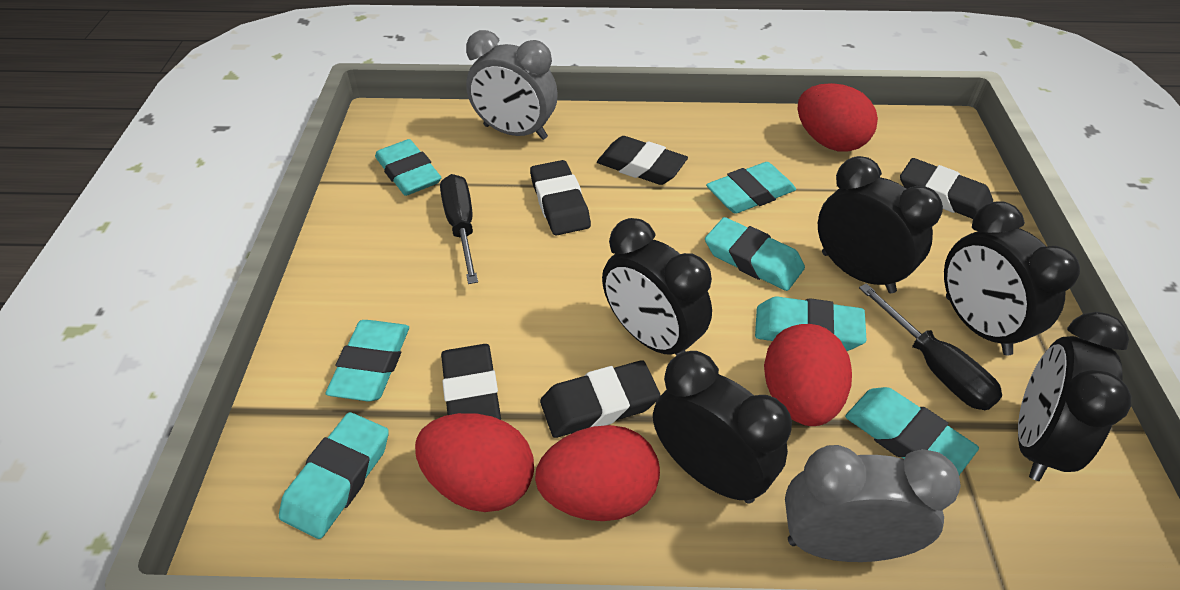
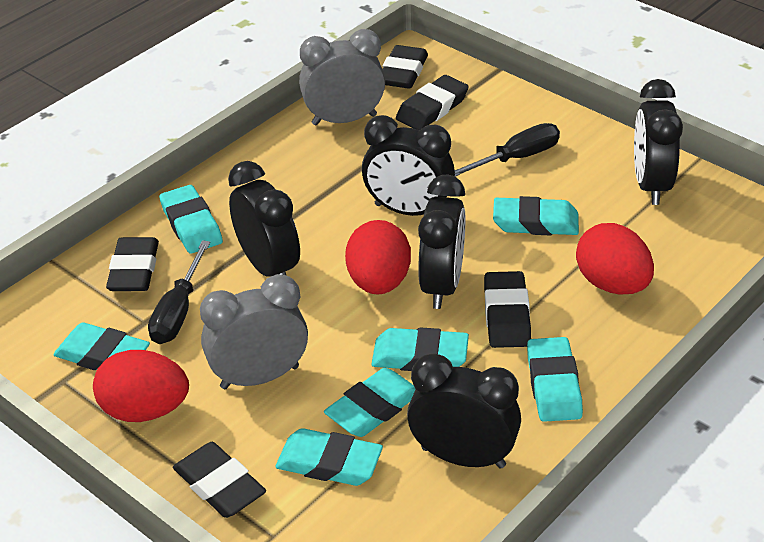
red egg: 4 -> 3

